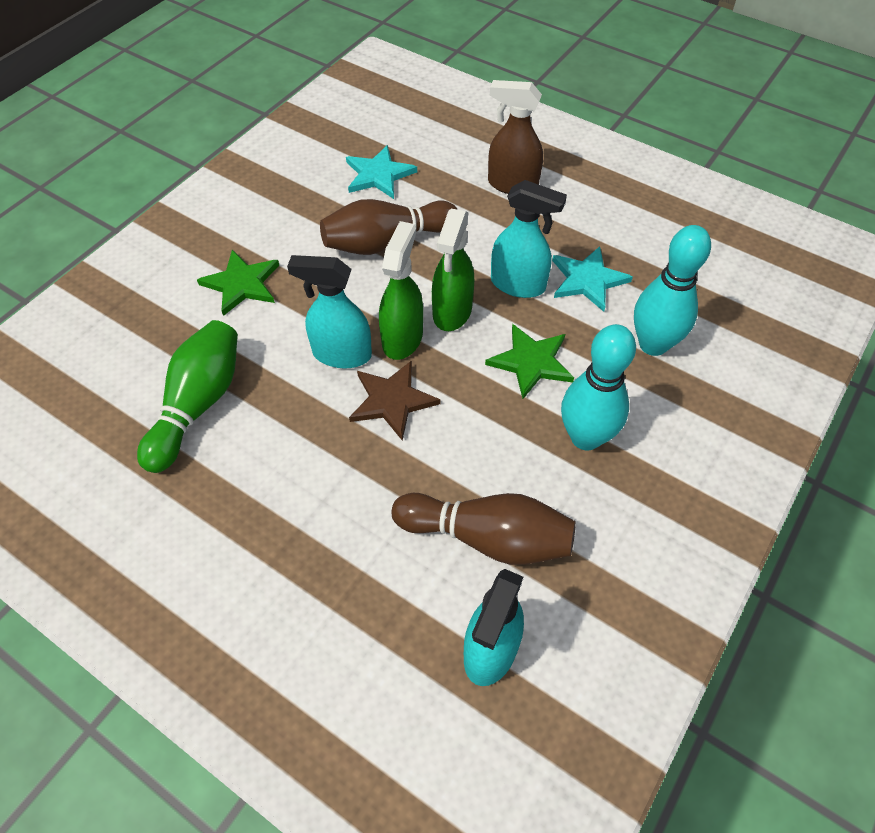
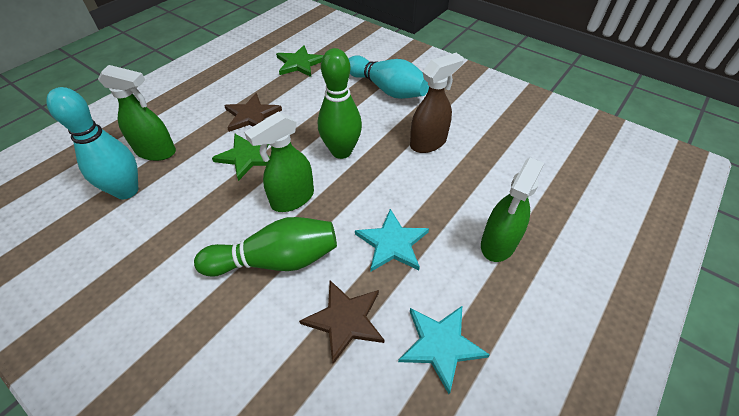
brown bowling pin: 2 -> 0
brown star: 1 -> 2
green bowling pin: 1 -> 2
green spray bottle: 2 -> 3
turquoise spray bottle: 3 -> 0

